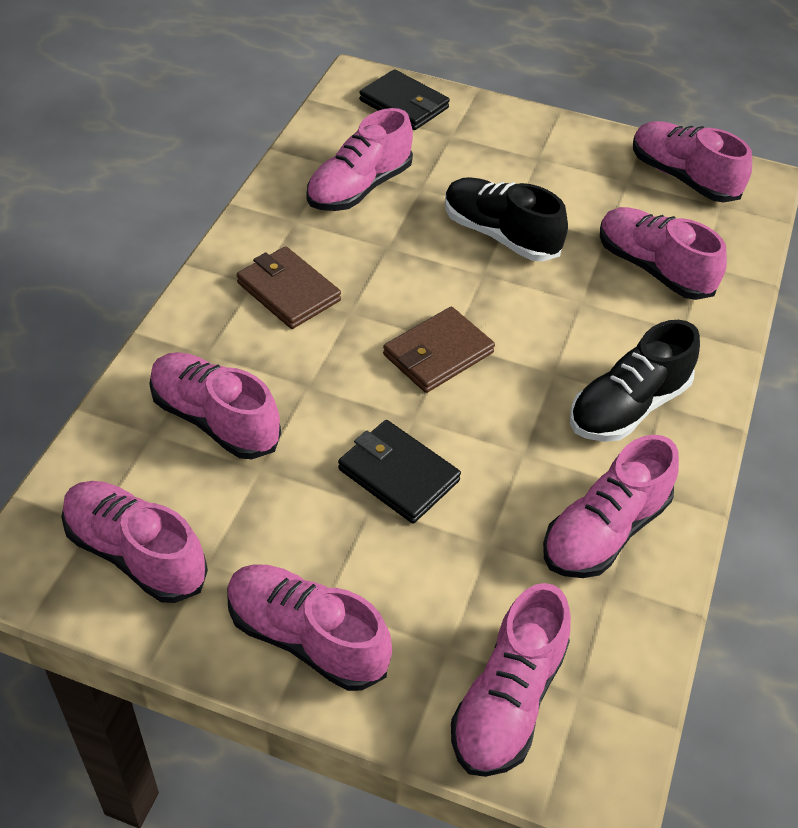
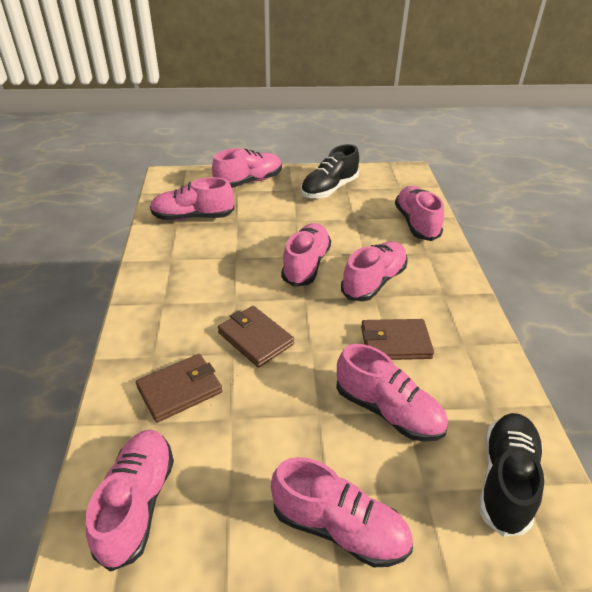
black wallet: 2 -> 0
brown wallet: 2 -> 3

